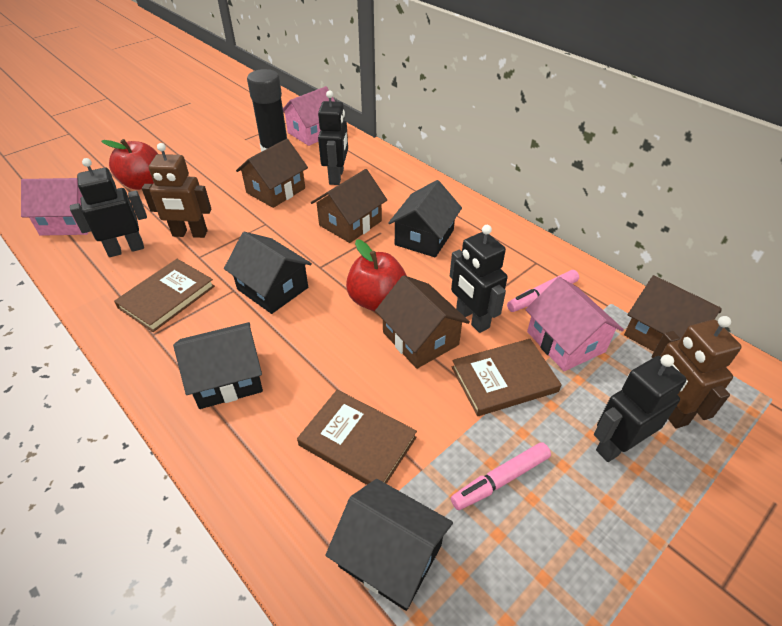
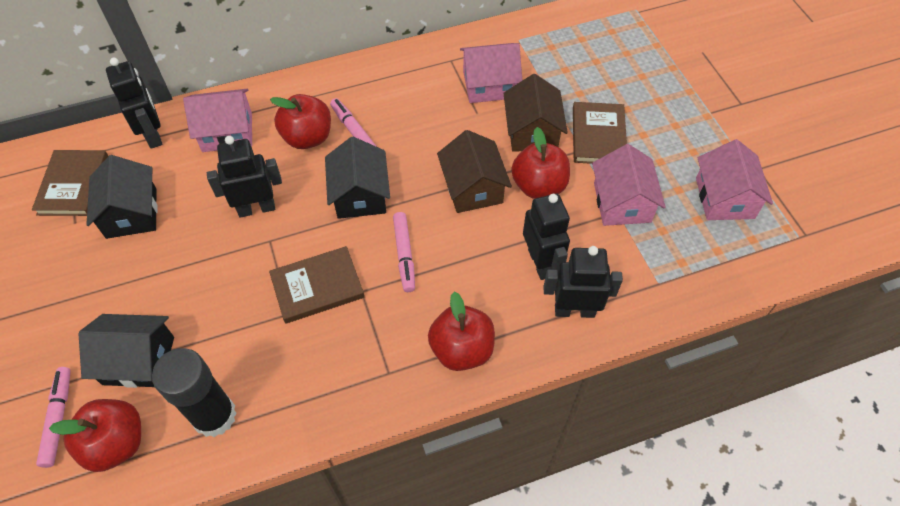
black house: 4 -> 3
brown house: 4 -> 2
brown robot: 2 -> 0
pink house: 3 -> 4
pink marker: 2 -> 3
red apple: 2 -> 4

